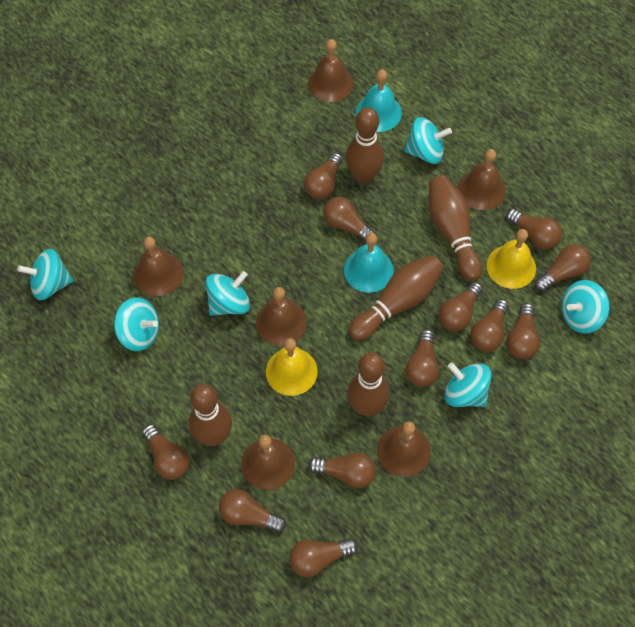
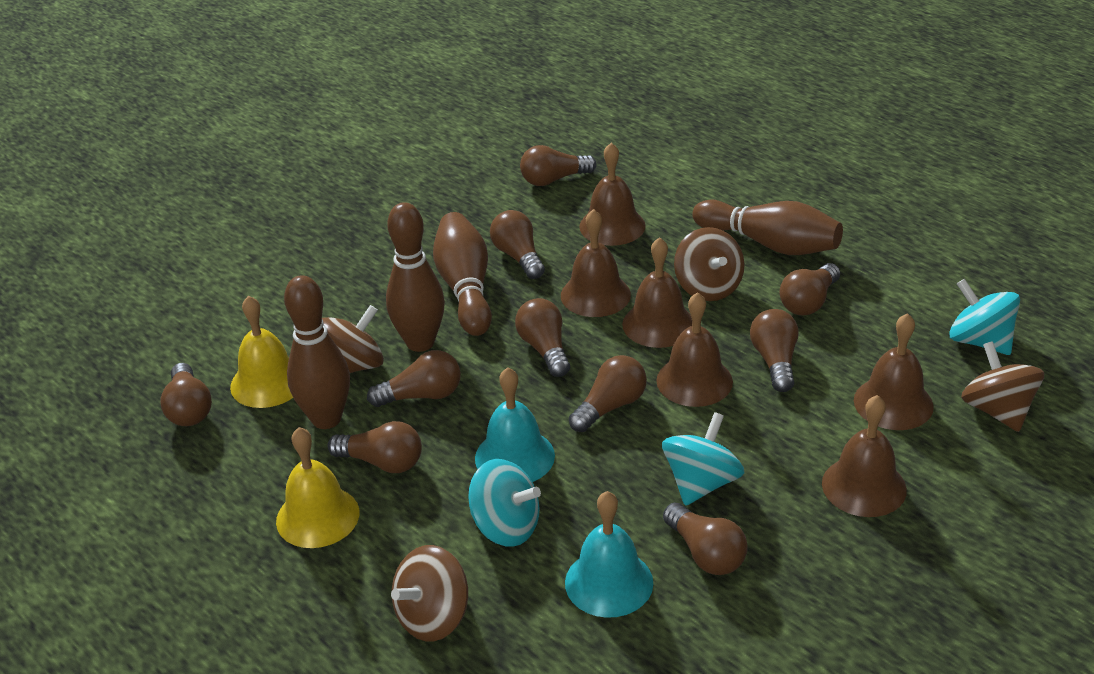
brown bowling pin: 5 -> 4
brown light bulb: 12 -> 10
brown spinning top: 0 -> 4
turquoise spinning top: 6 -> 3

